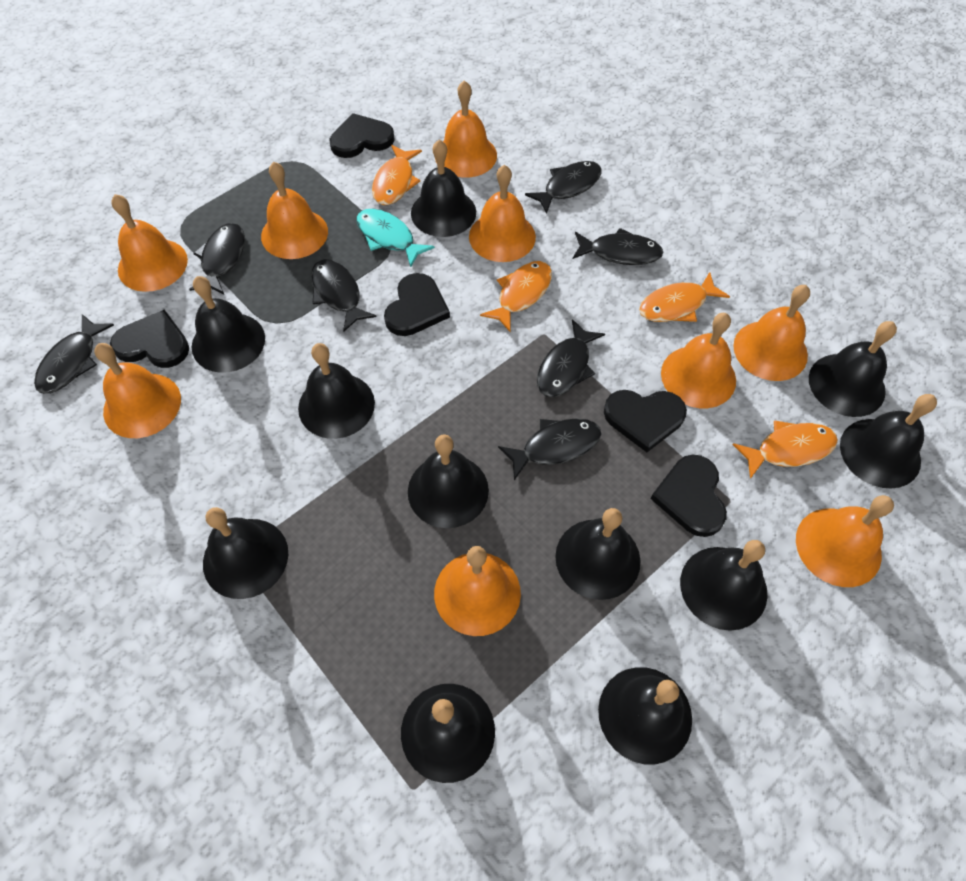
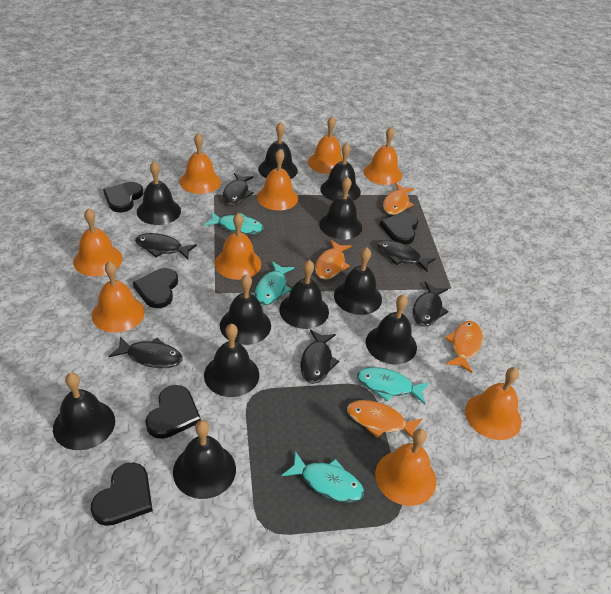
black fish: 7 -> 6
turquoise fish: 1 -> 4

